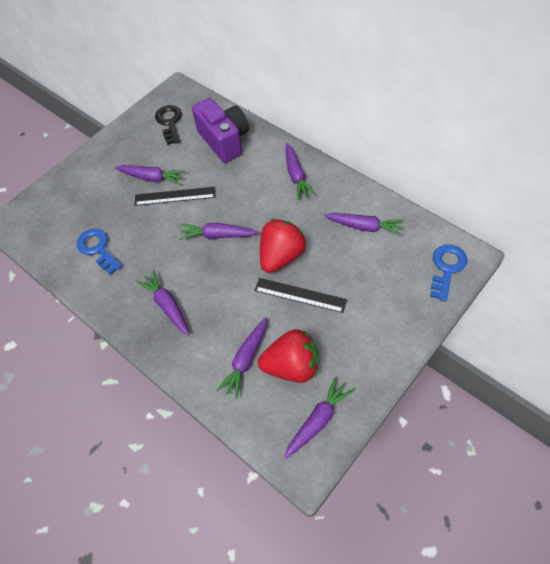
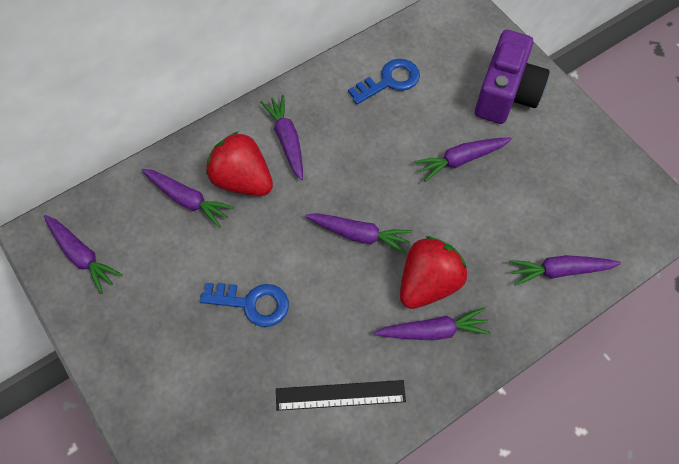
black key: 1 -> 0
black ruler: 2 -> 1

